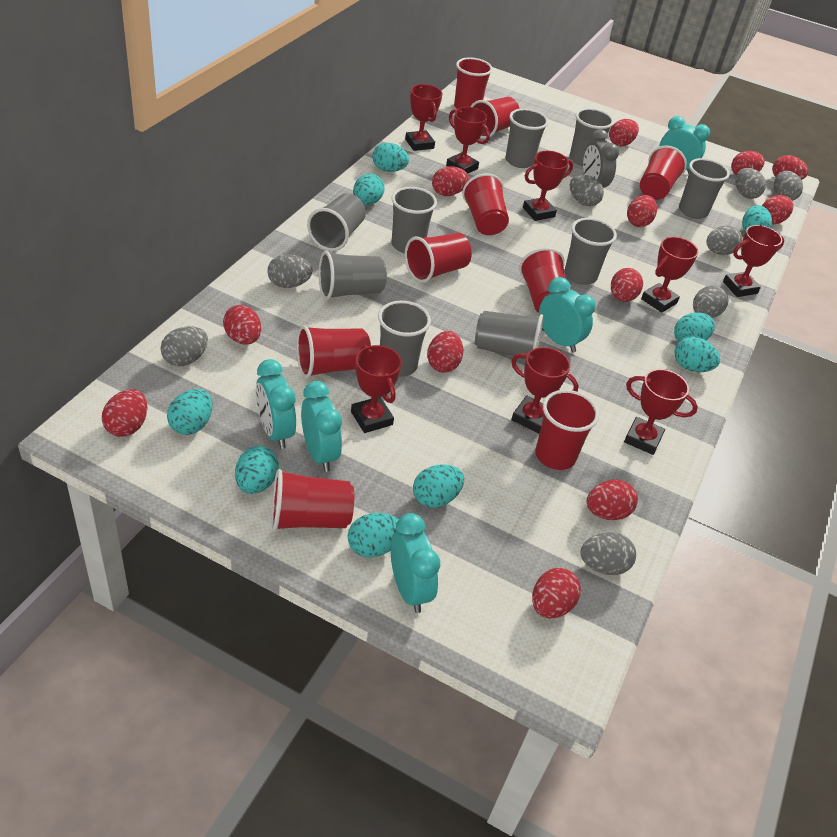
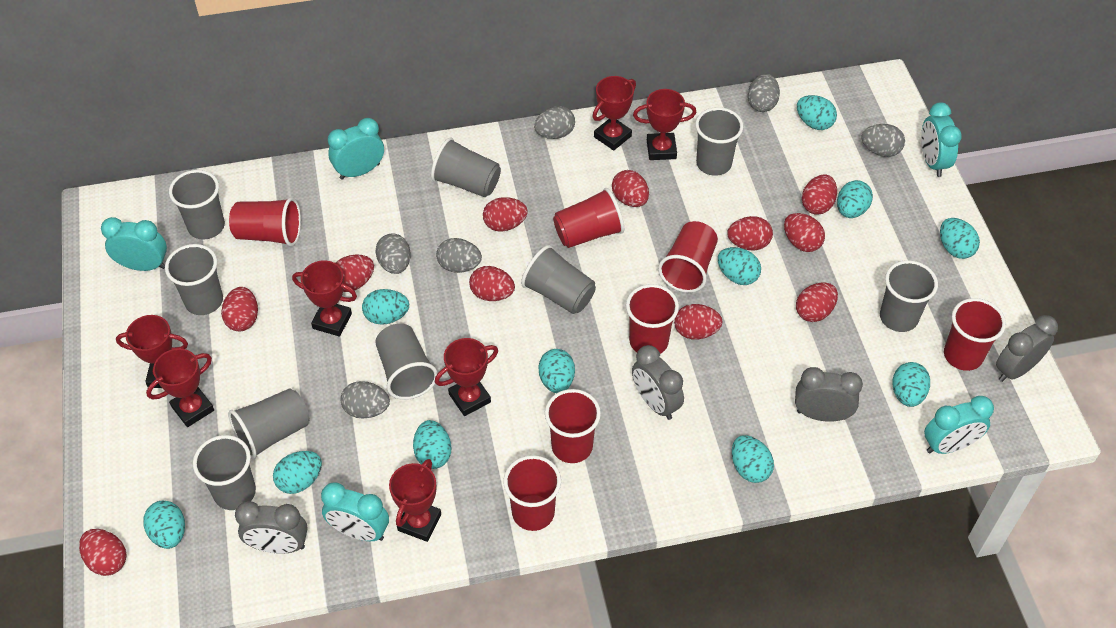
grey clock: 1 -> 4
grey egg: 8 -> 6
red cup: 9 -> 7
red egg: 12 -> 11
red trophy: 8 -> 7
turquoise egg: 9 -> 11

